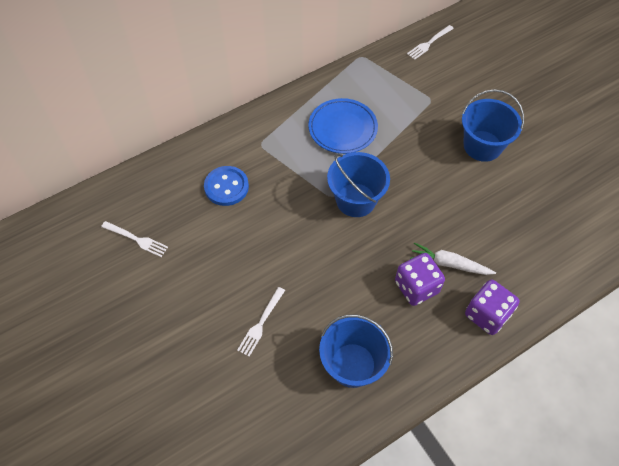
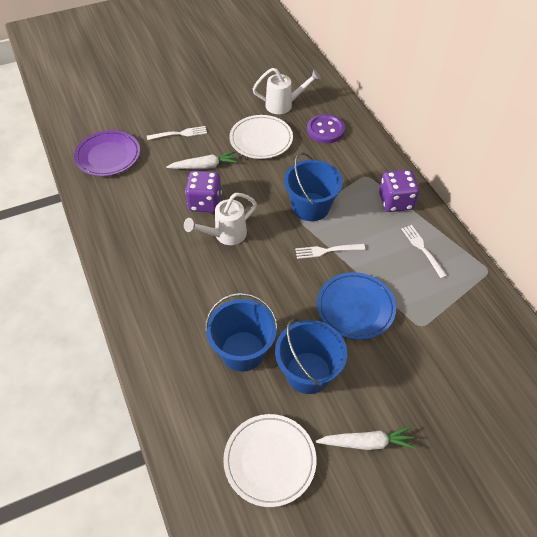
blue button: 1 -> 0
purple button: 0 -> 1
purple plate: 0 -> 1
white carrot: 1 -> 2
white plate: 0 -> 2
white watering can: 0 -> 2

